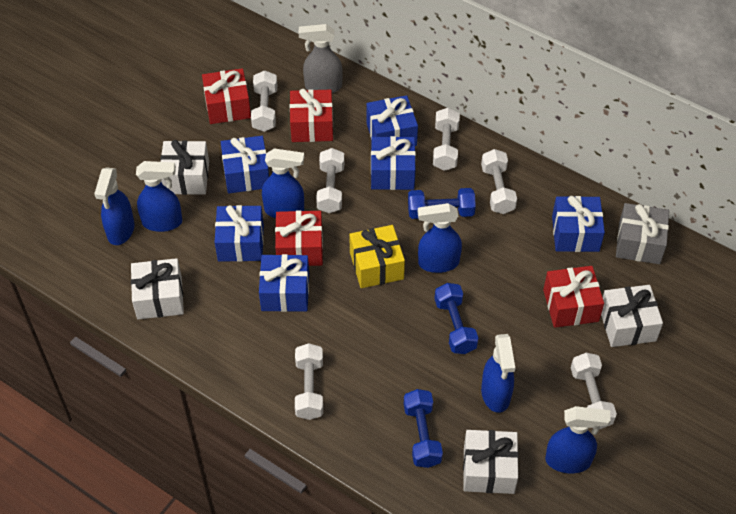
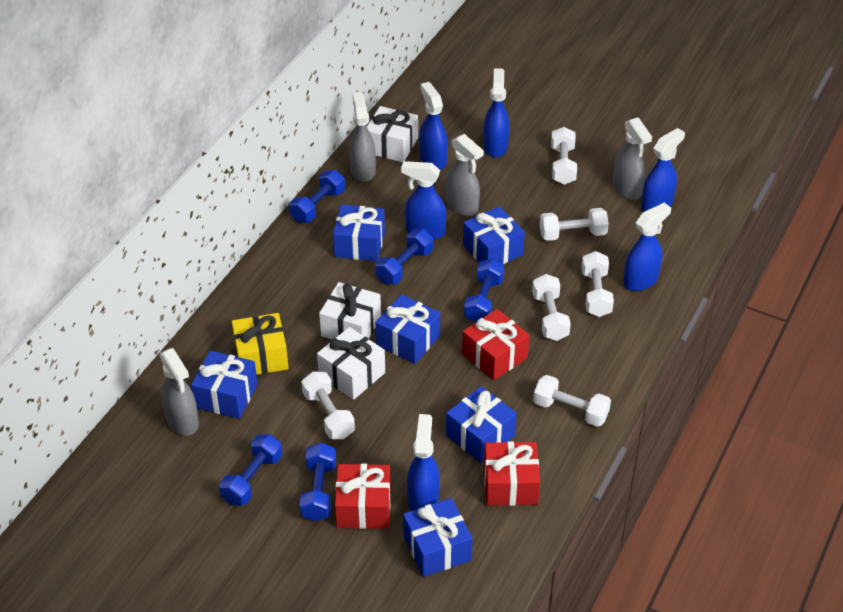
blue dumbbell: 3 -> 5
grey gift: 1 -> 0
grey spray bottle: 1 -> 4
red gift: 4 -> 3
white gift: 4 -> 3

